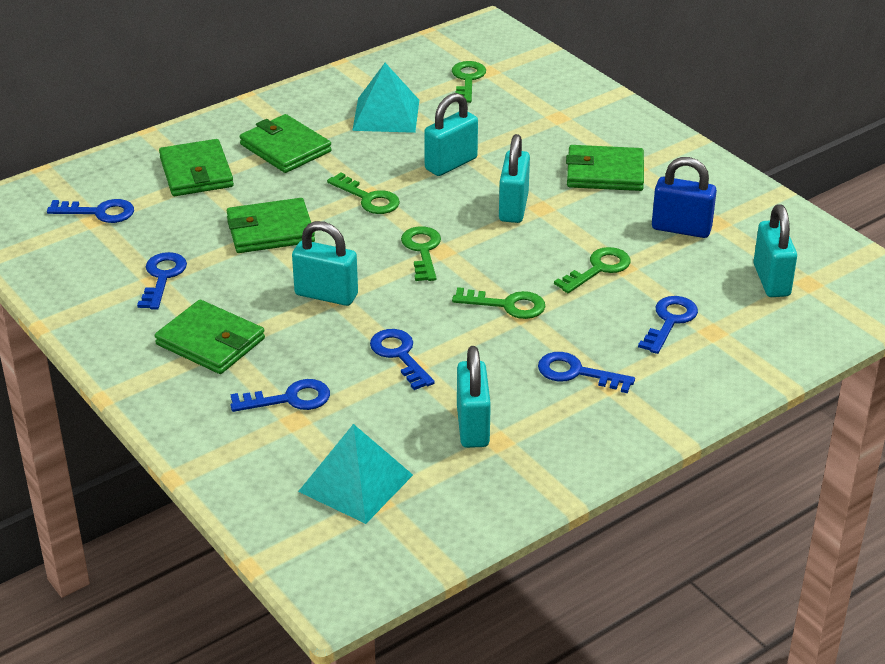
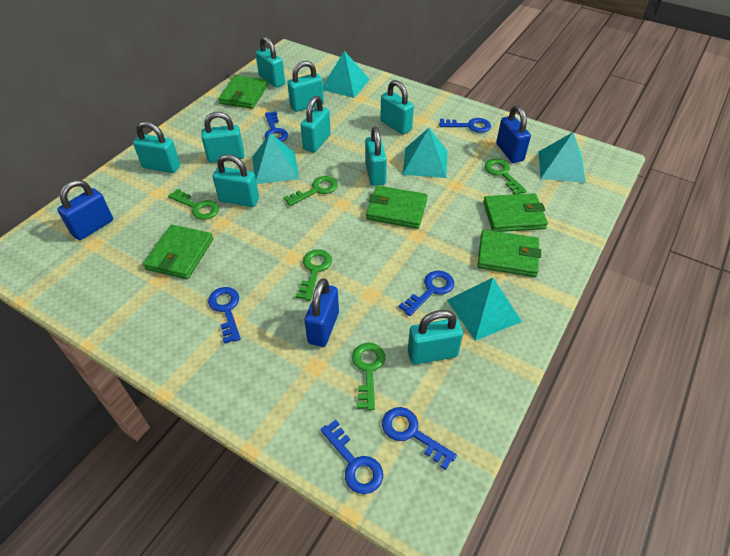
blue padlock: 1 -> 3
turquoise padlock: 5 -> 9
turquoise pyramid: 2 -> 5

